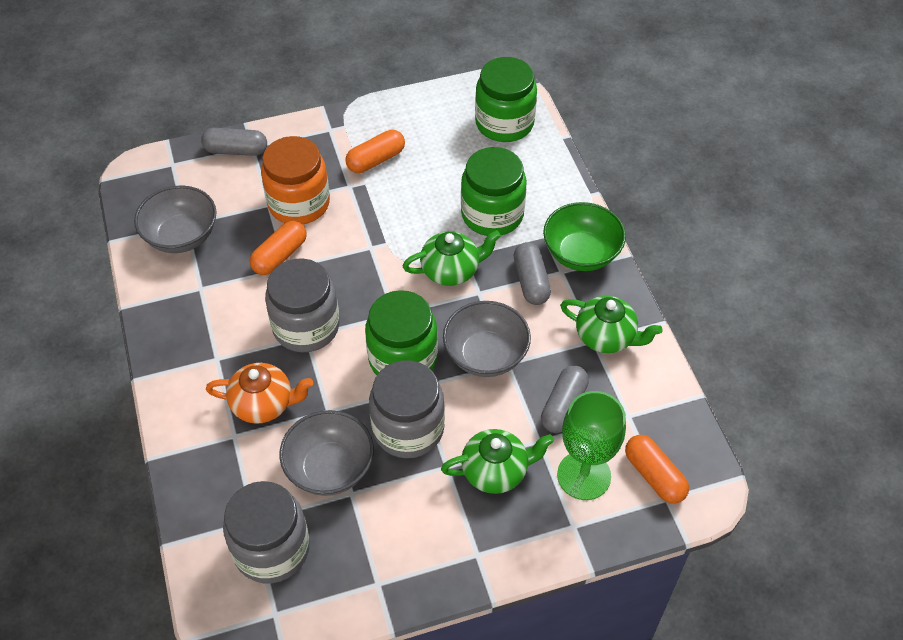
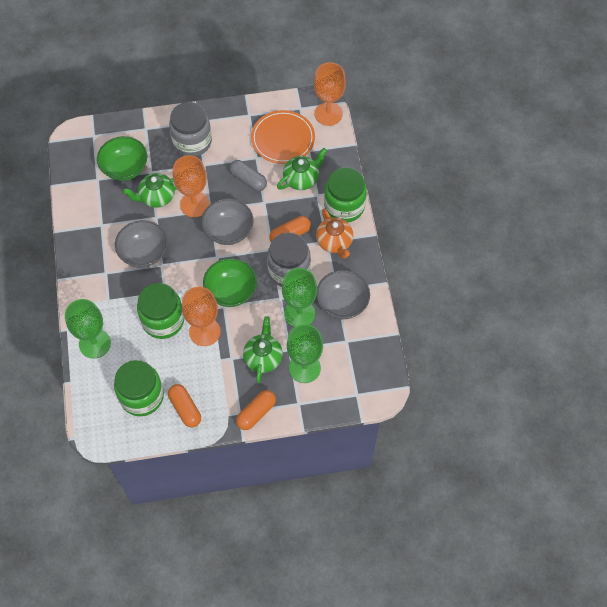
green bowl: 1 -> 2
green goblet: 1 -> 3
grey capsule: 3 -> 1
grey jar: 3 -> 2
orange goblet: 0 -> 3
orange jar: 1 -> 0
orange plate: 0 -> 1

